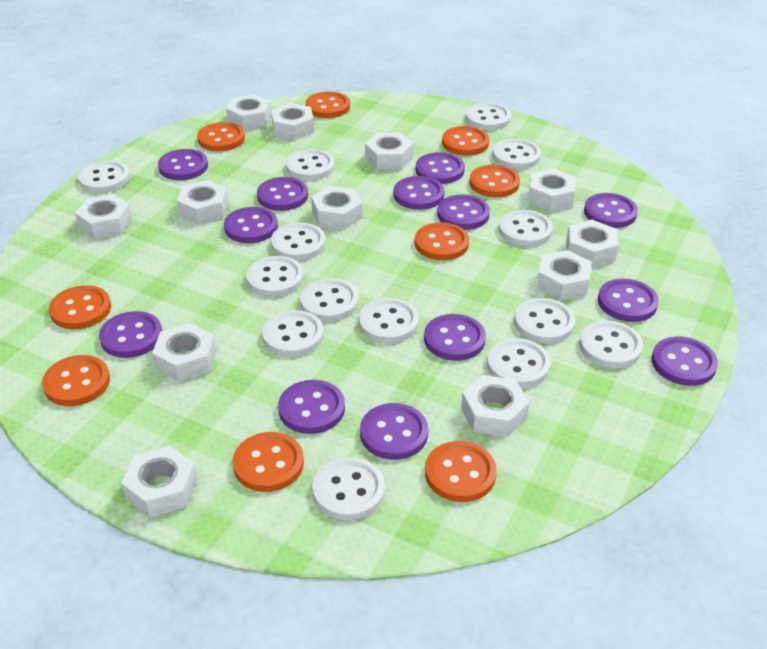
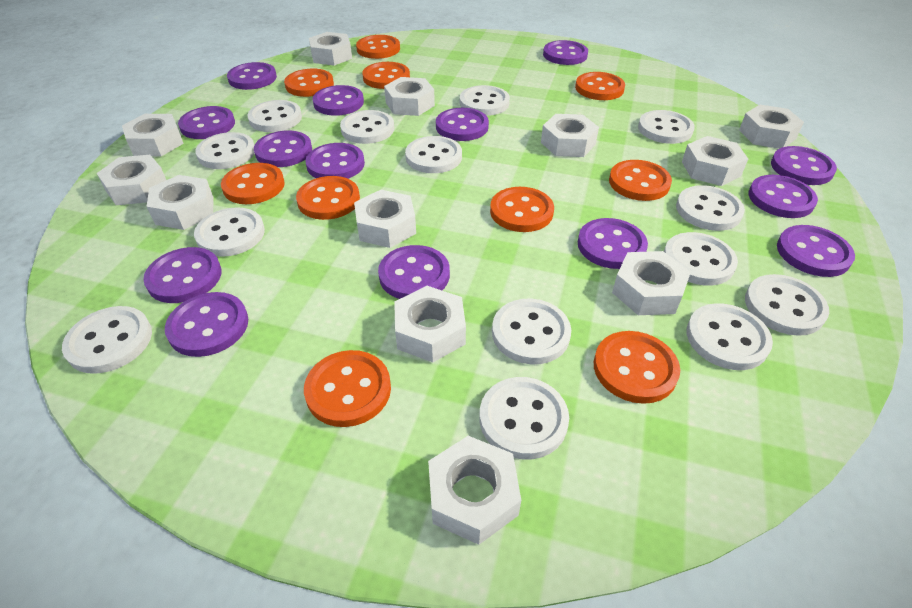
orange button: 9 -> 10
purple button: 13 -> 14

